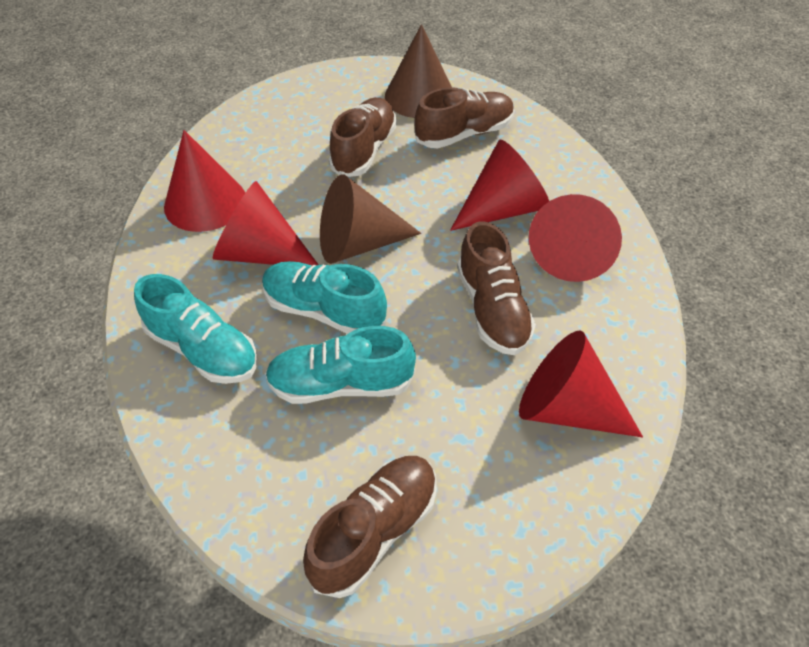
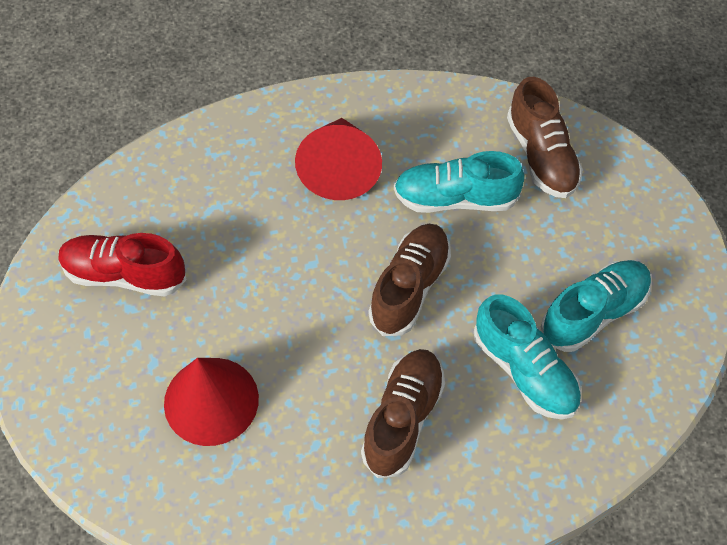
brown cone: 2 -> 0
brown shoe: 4 -> 3
red cone: 5 -> 2
red shoe: 0 -> 1

